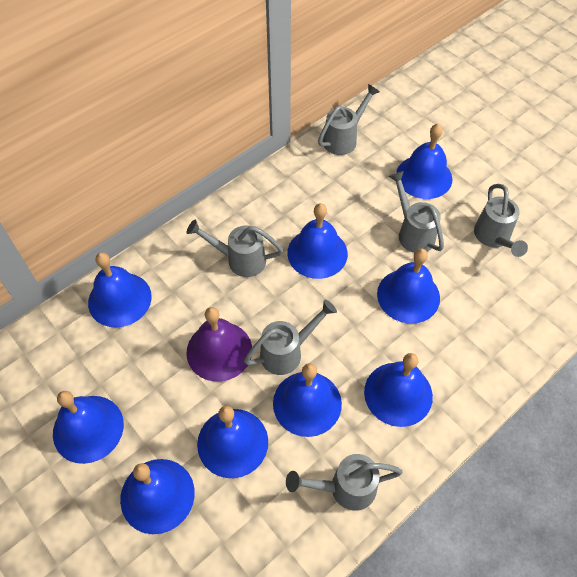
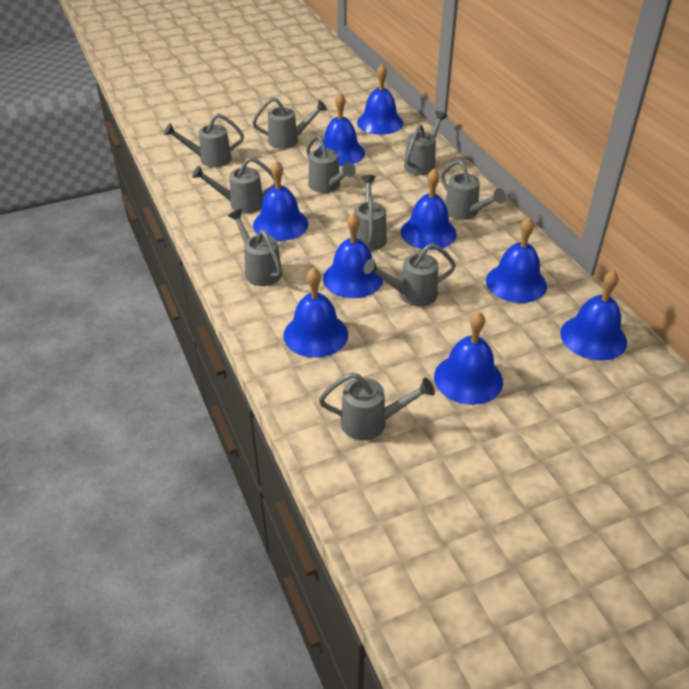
grey watering can: 6 -> 10
purple bell: 1 -> 0

